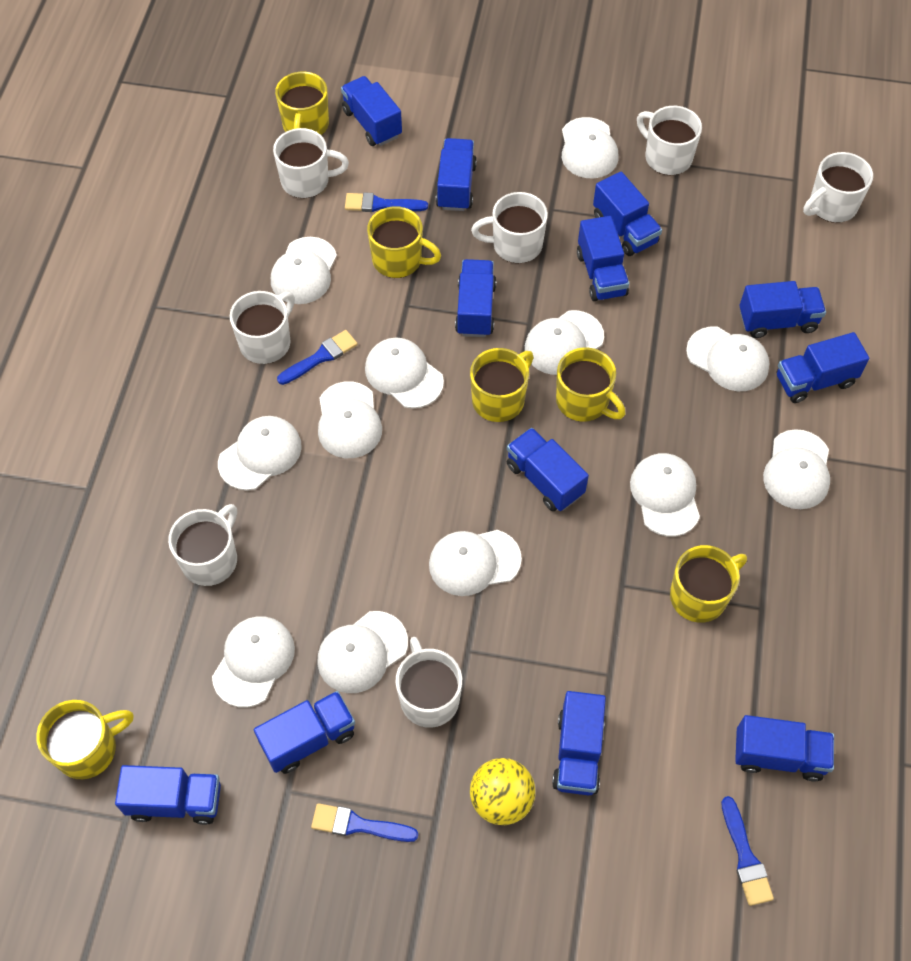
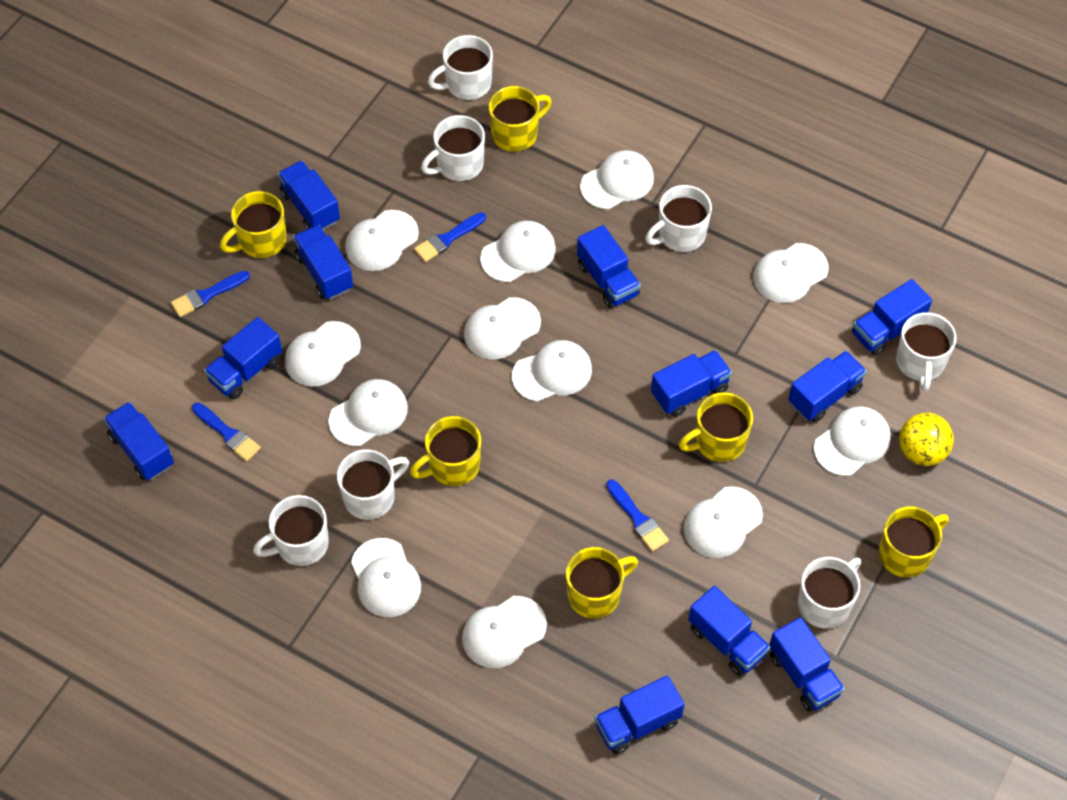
blue truck: 12 -> 11

